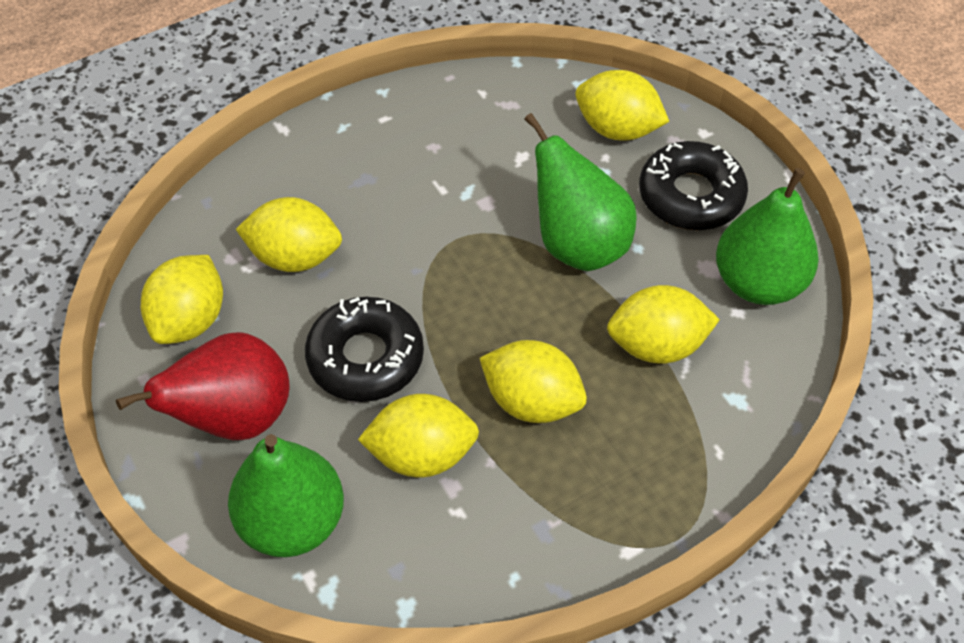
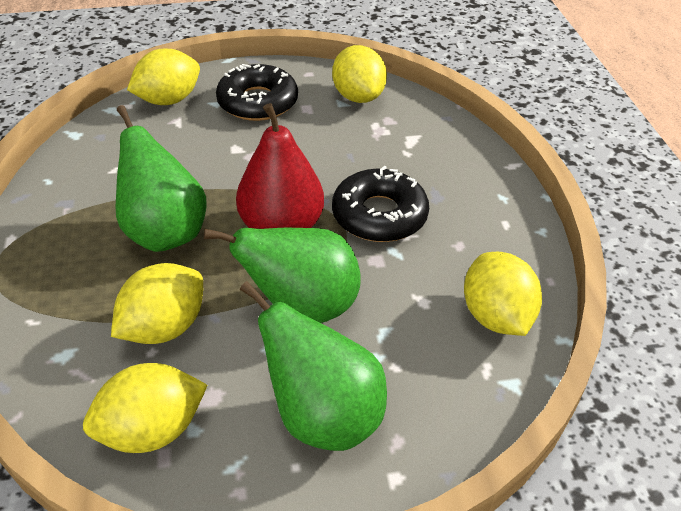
yellow lemon: 6 -> 5

